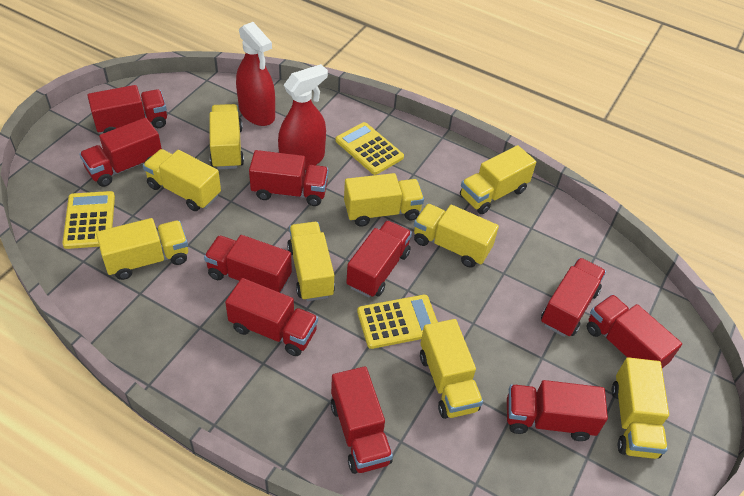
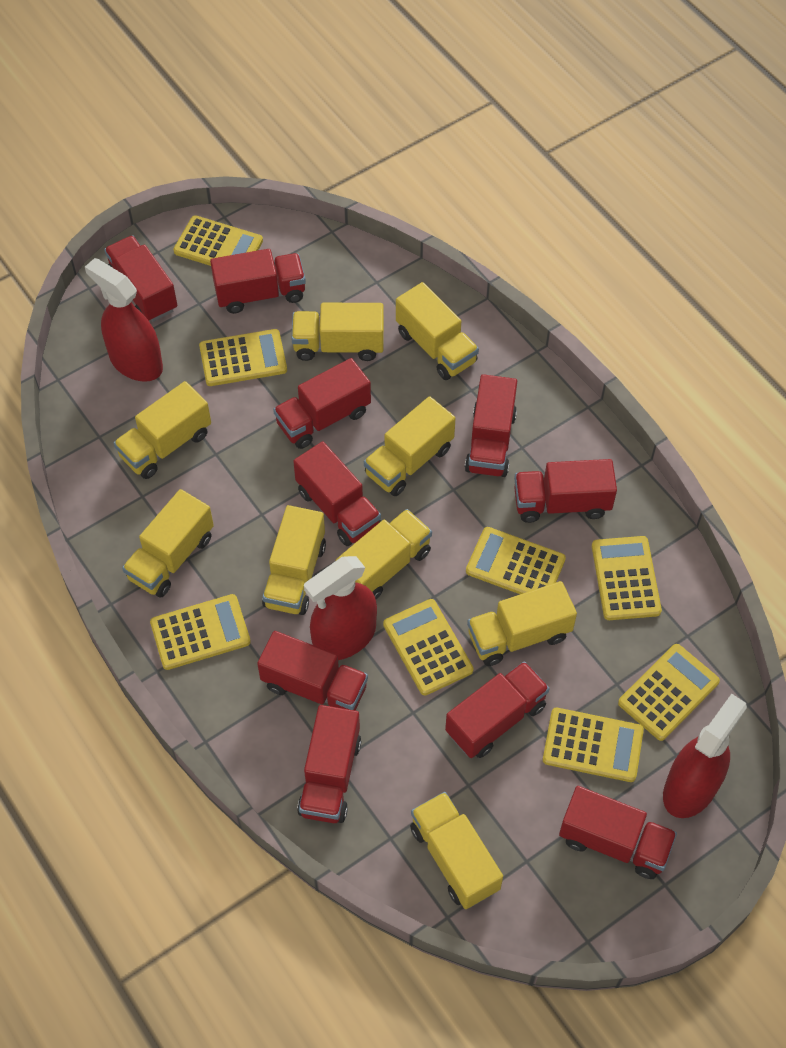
red spray bottle: 2 -> 3
yellow calculator: 3 -> 8

